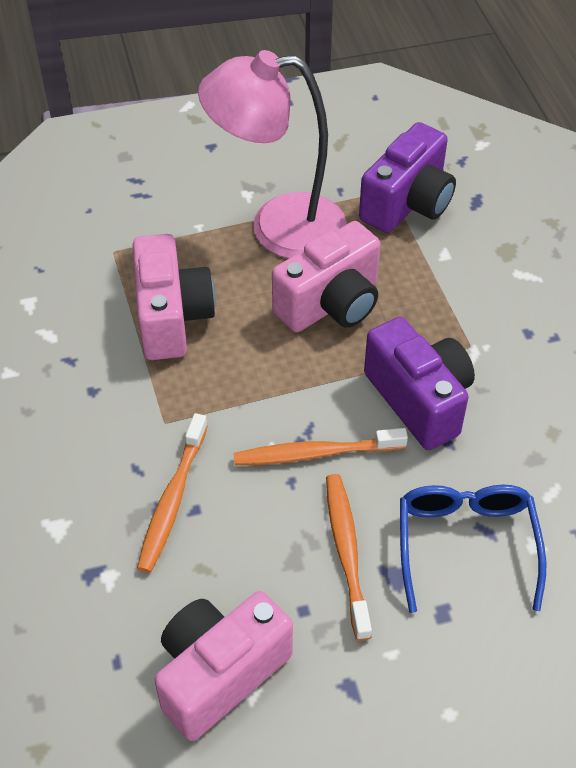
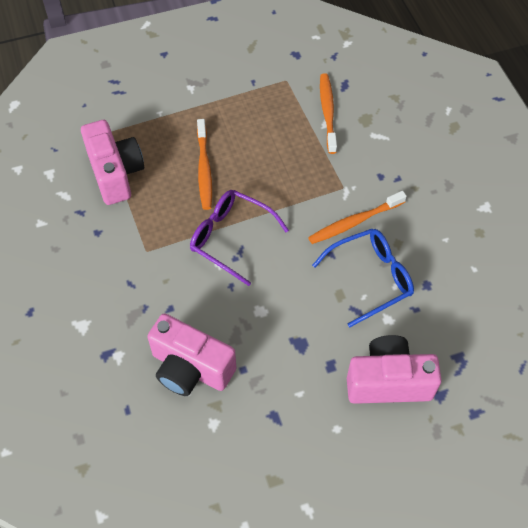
pink lamp: 1 -> 0
purple camera: 2 -> 0
purple glasses: 0 -> 1

